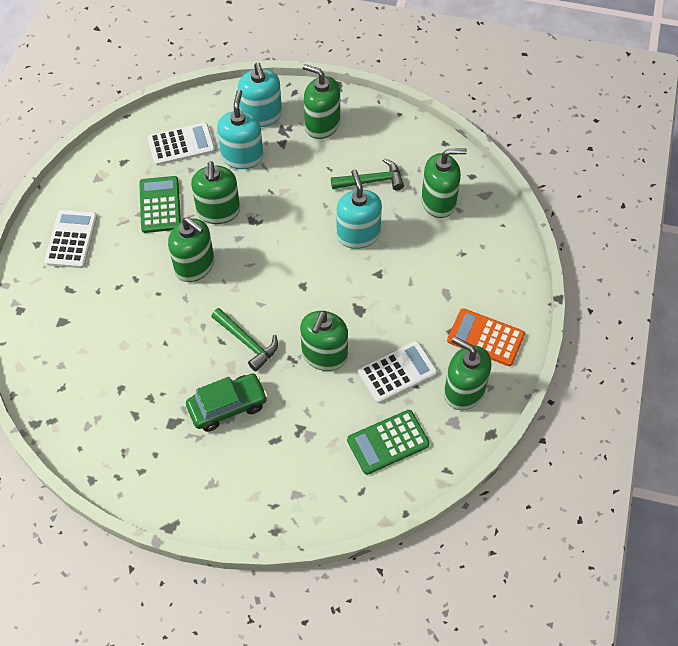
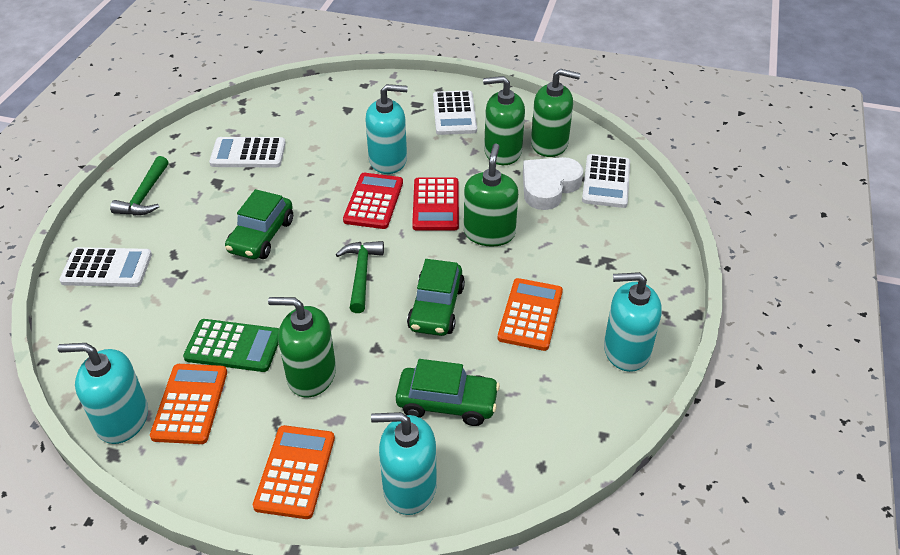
green calculator: 2 -> 1
green car: 1 -> 3
green soap dispenser: 6 -> 4
orange calculator: 1 -> 3
red calculator: 0 -> 2
turquoise soap dispenser: 3 -> 4
white calculator: 3 -> 4
white heart: 0 -> 1

